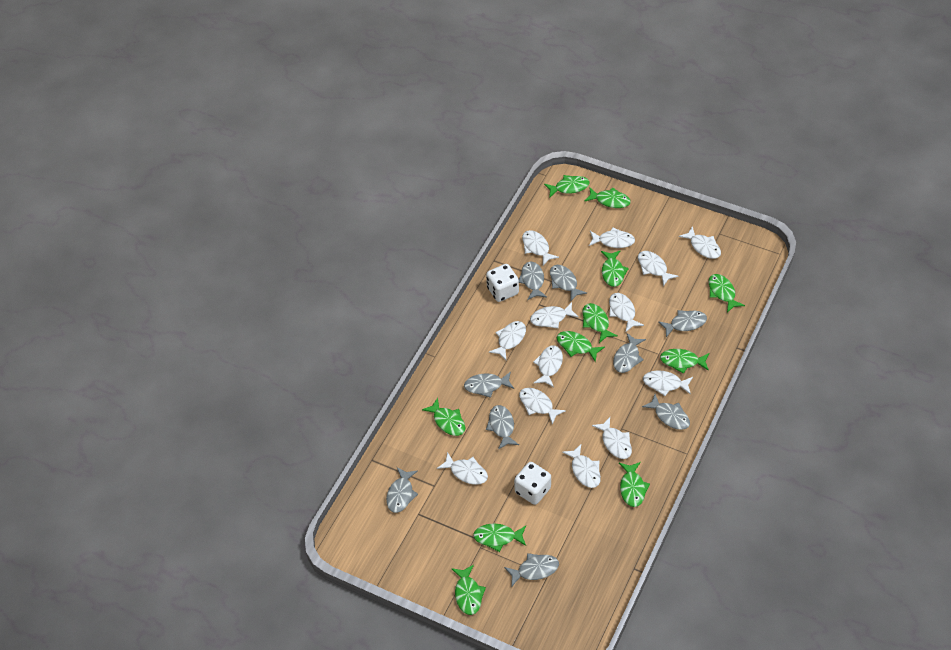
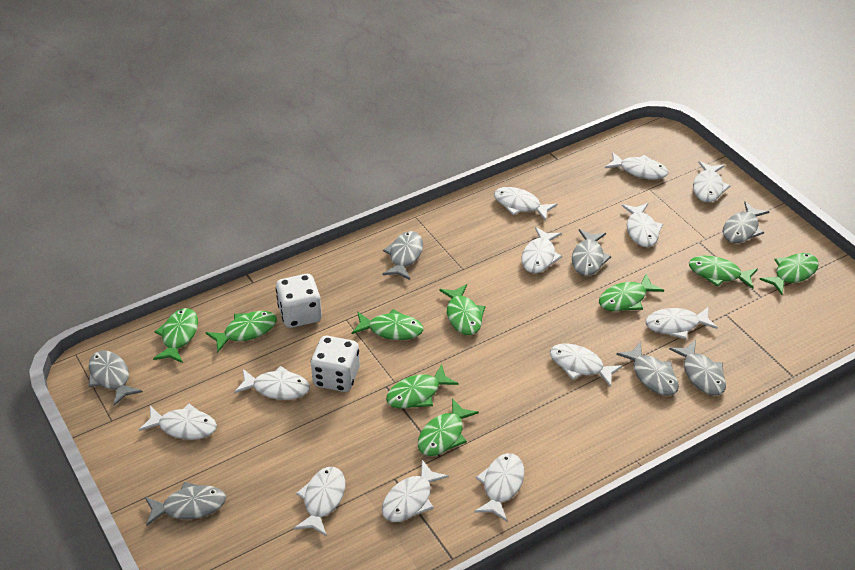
green fish: 11 -> 9
grey fish: 9 -> 7
white fish: 13 -> 12

